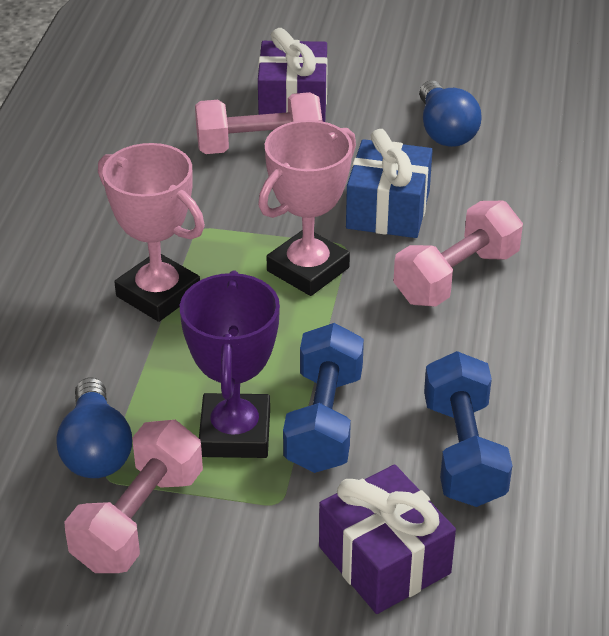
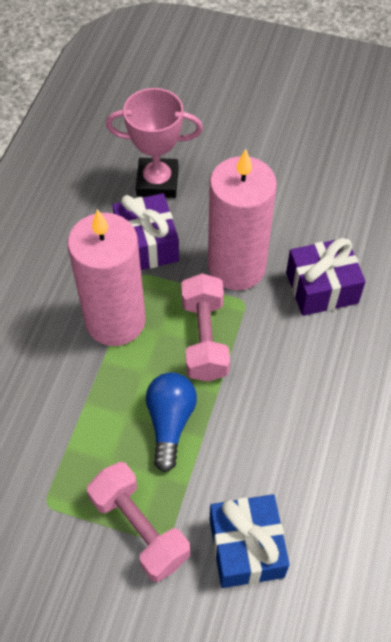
blue dumbbell: 2 -> 0
blue light bulb: 2 -> 1
pink candle: 0 -> 2
pink dumbbell: 3 -> 2
pink trophy: 2 -> 1
purple trophy: 1 -> 0

